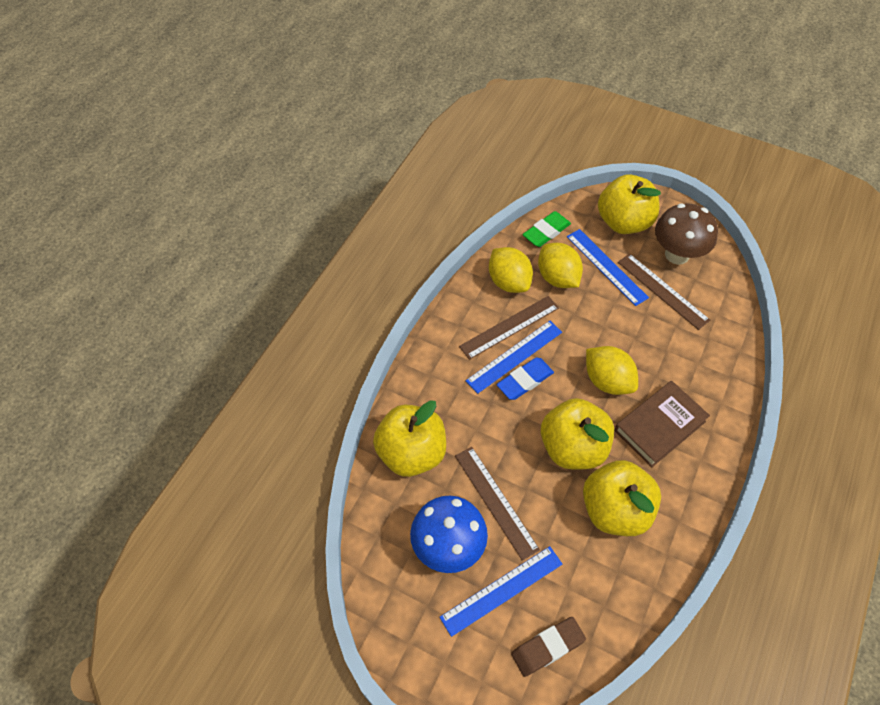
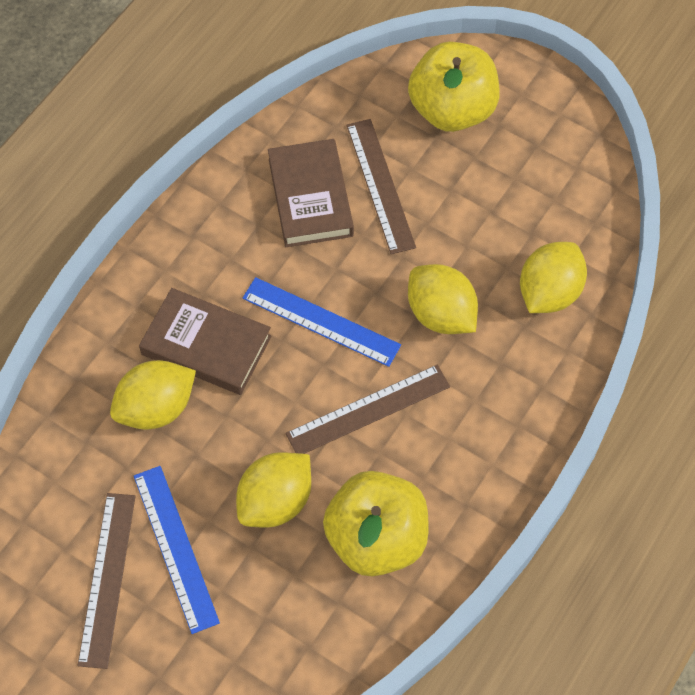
blue eraser: 1 -> 0
blue mushroom: 1 -> 0
blue ruler: 3 -> 2
brown book: 1 -> 2
brown eraser: 1 -> 0
brown mushroom: 1 -> 0
green eraser: 1 -> 0
yellow apple: 4 -> 2
yellow lemon: 3 -> 4

